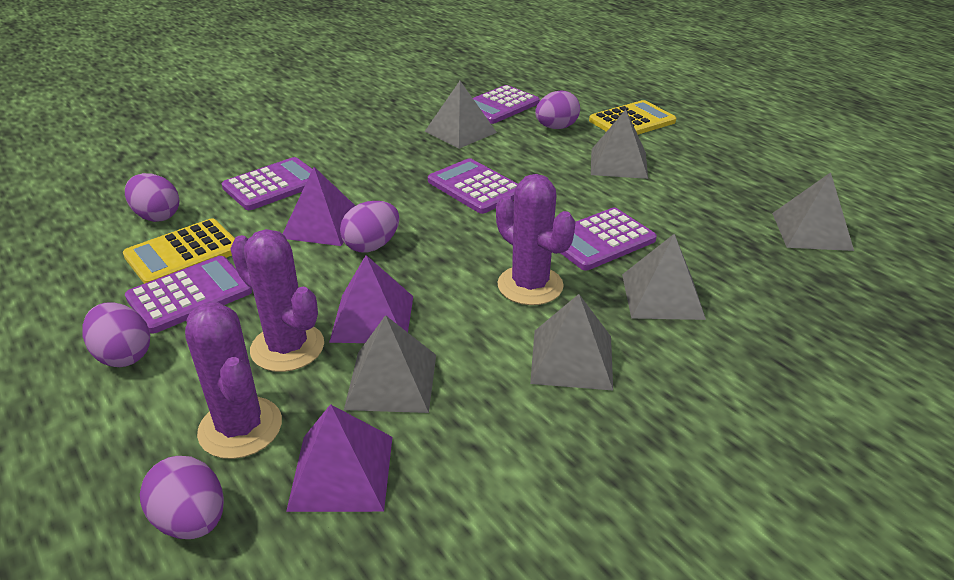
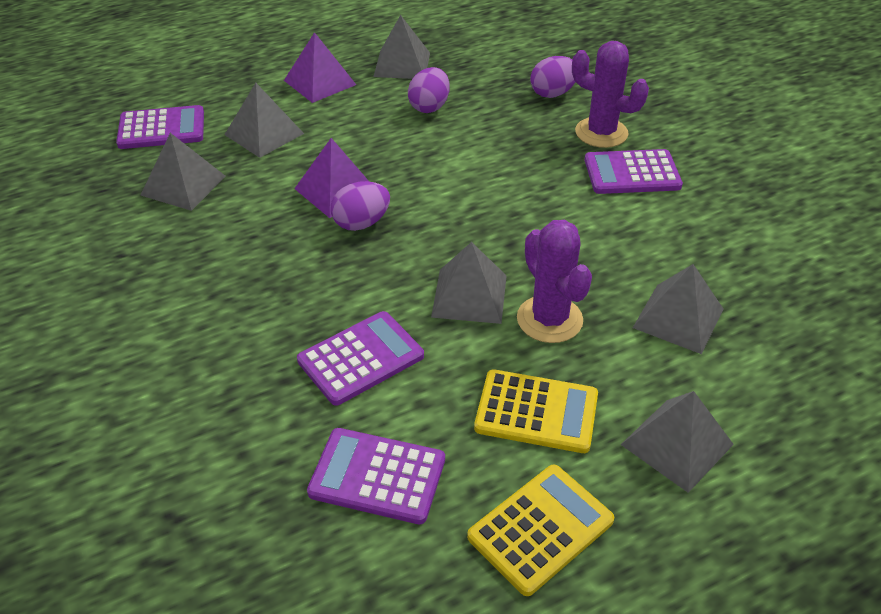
purple cactus: 3 -> 2
purple calculator: 5 -> 4
purple egg: 5 -> 3
purple pyramid: 3 -> 2

